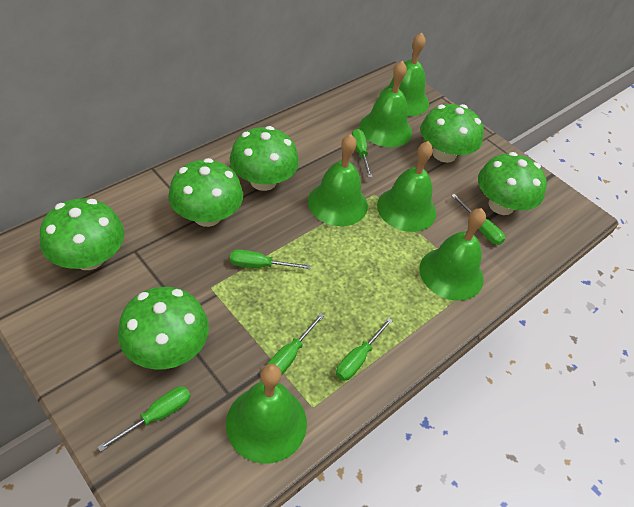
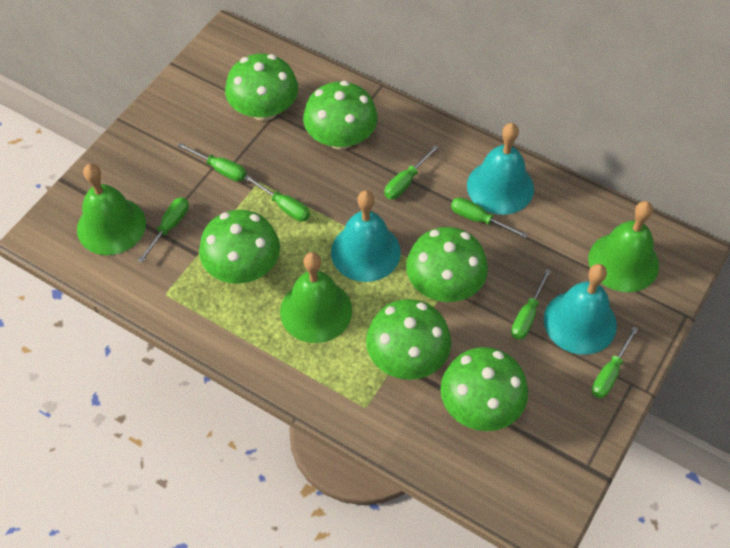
green bell: 6 -> 3
green screwdriver: 6 -> 7
turquoise bell: 0 -> 3

